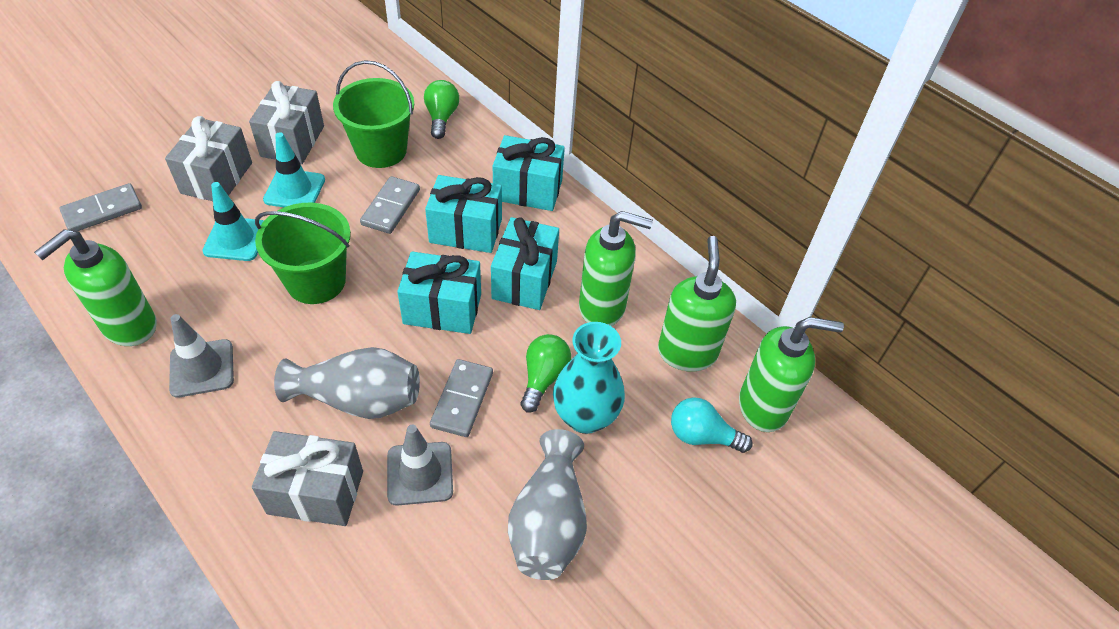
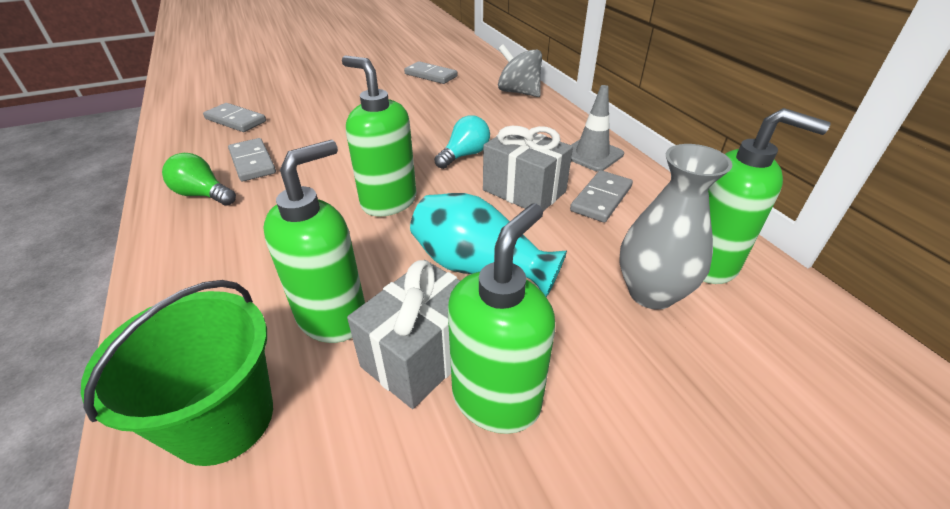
green bucket: 2 -> 1
green light bulb: 2 -> 1
grey domino: 3 -> 4
grey gift: 3 -> 2
grey spinning top: 0 -> 1
grey traffic cone: 2 -> 1
grey vase: 2 -> 1
turquoise gift: 4 -> 0
turquoise traffic cone: 2 -> 0

